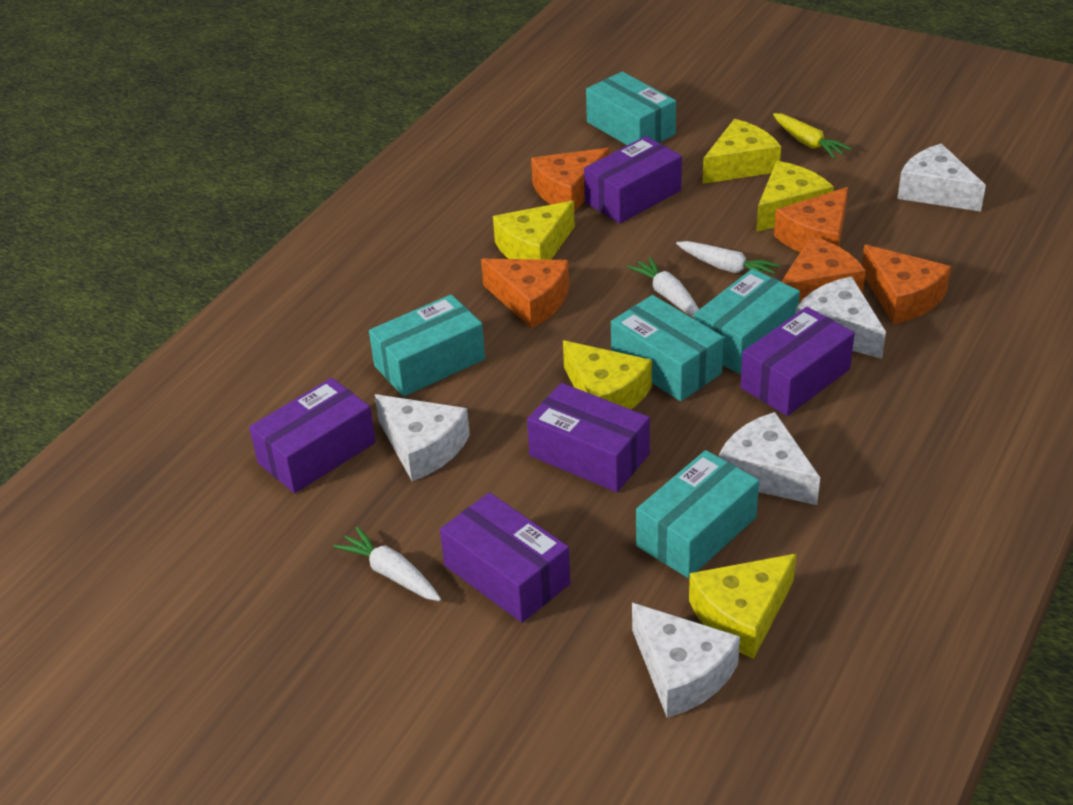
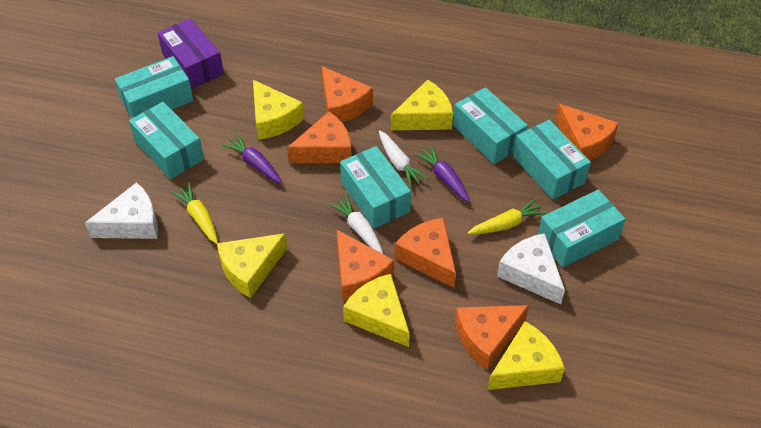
orange cheese: 5 -> 6
purple box: 5 -> 1
purple carrot: 0 -> 2
turquoise box: 5 -> 6
white carrot: 3 -> 2
white cheese: 5 -> 2
yellow carrot: 1 -> 2

